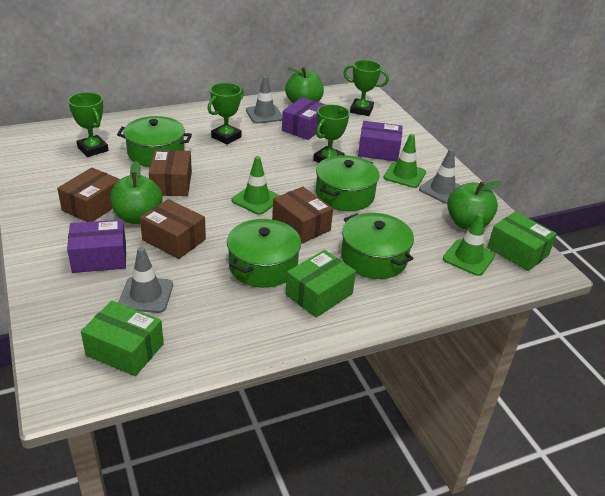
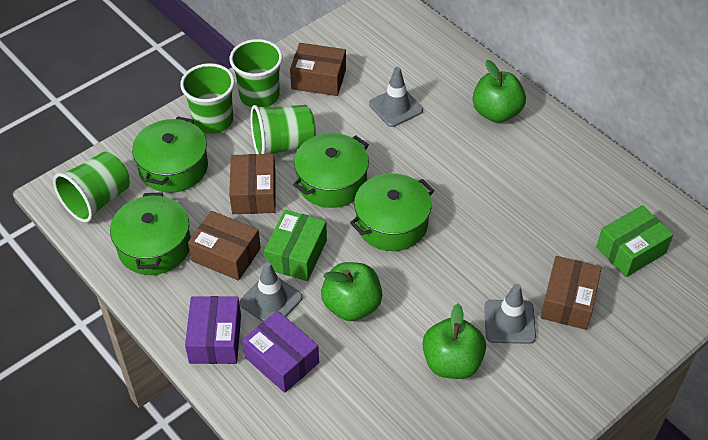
green box: 3 -> 2
green cup: 0 -> 4
green traffic cone: 3 -> 0
green trophy: 4 -> 0
purple box: 3 -> 2

